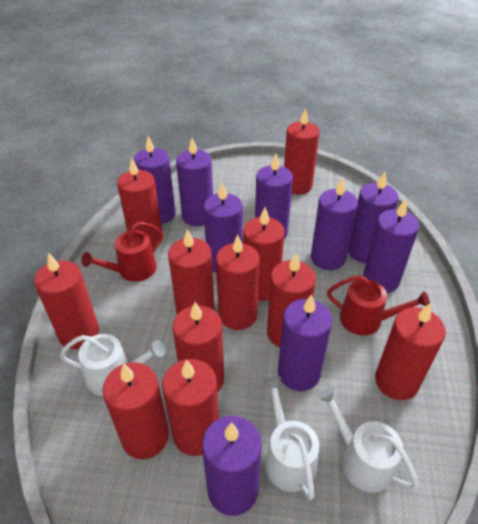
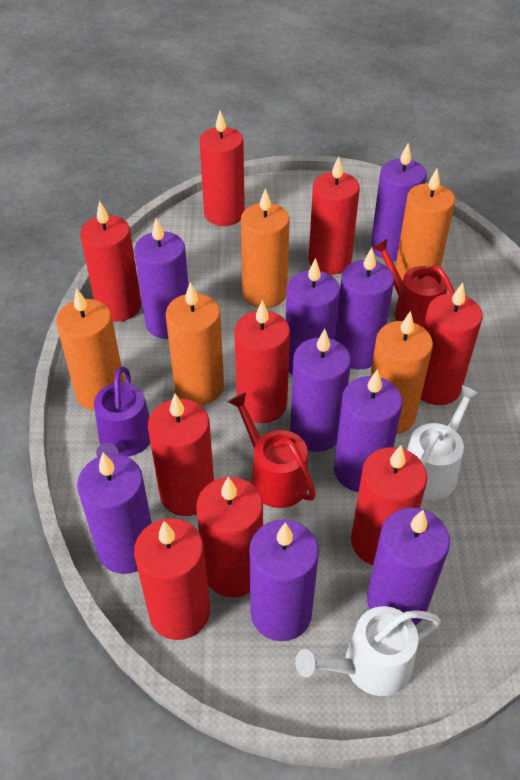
orange candle: 0 -> 5
purple watering can: 0 -> 1
red candle: 11 -> 9
white watering can: 3 -> 2

